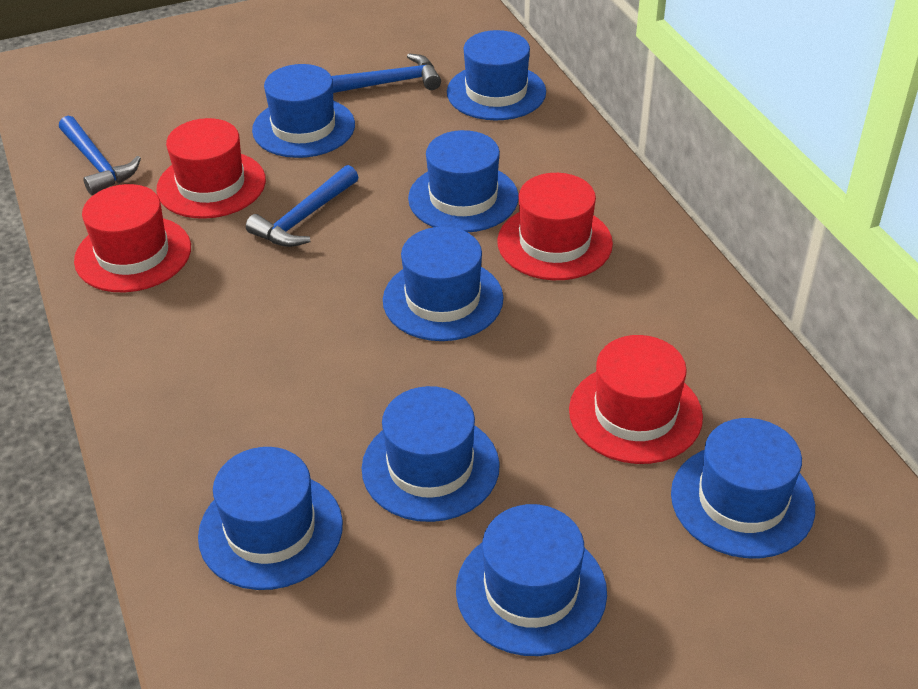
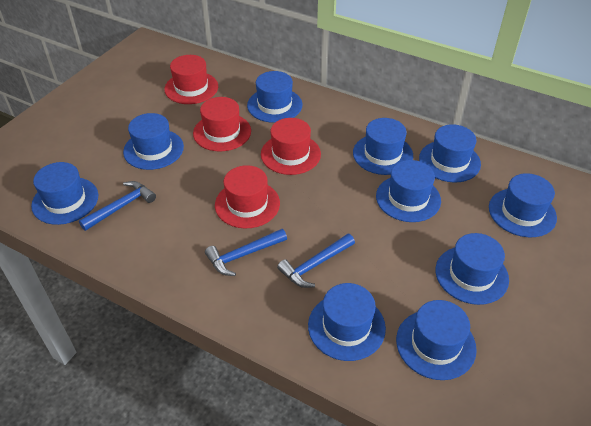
blue hat: 8 -> 10

